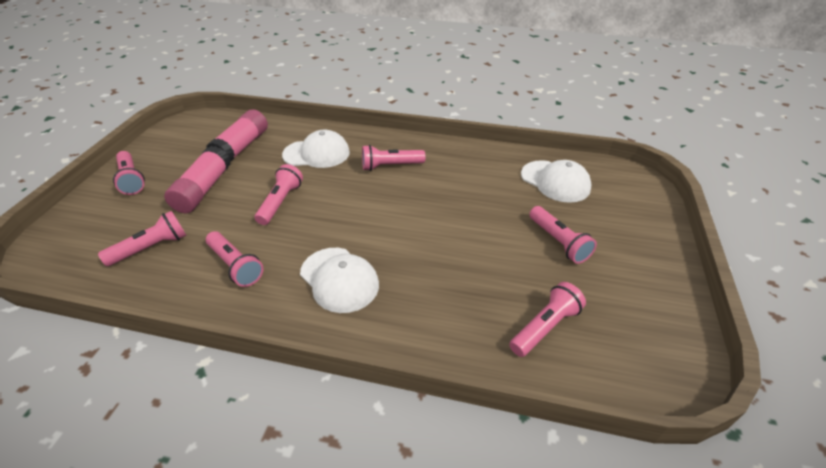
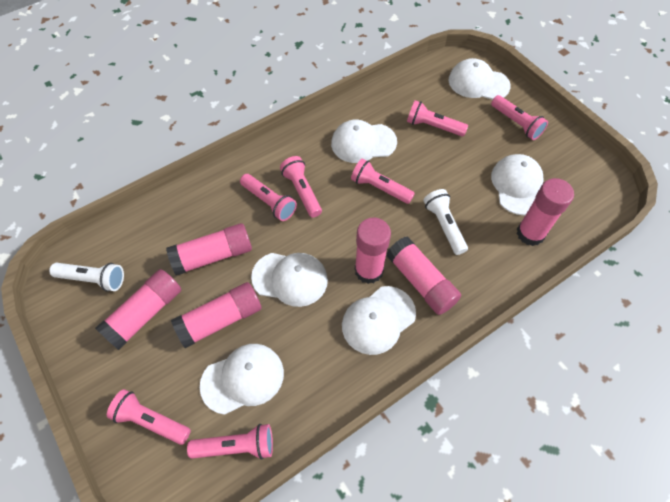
pink glue stick: 2 -> 6
white cap: 3 -> 6
white flashlight: 0 -> 2

